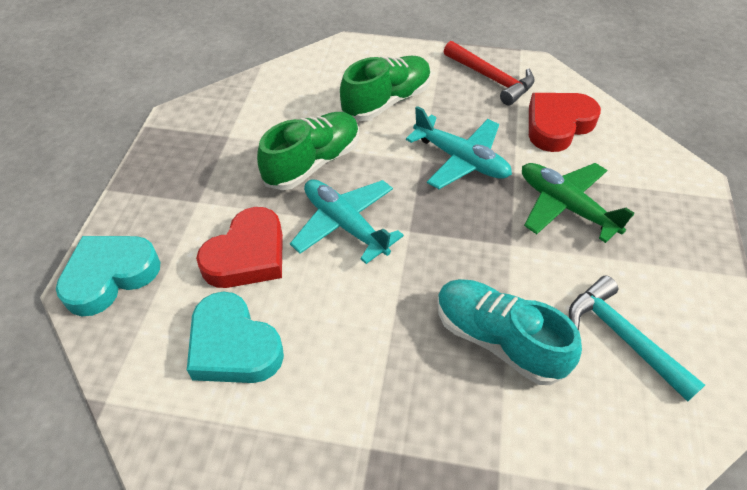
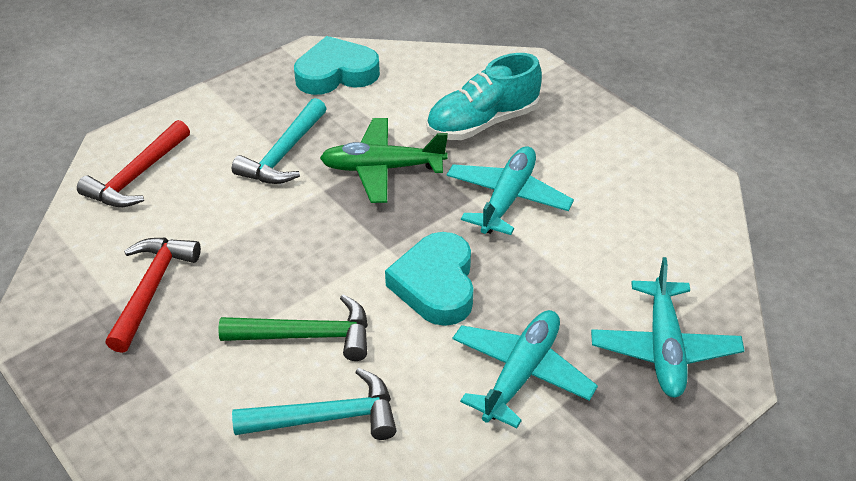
green hammer: 0 -> 1
green shoe: 2 -> 0
red hammer: 1 -> 2
red heart: 2 -> 0
turquoise hammer: 1 -> 2
turquoise plane: 2 -> 3

